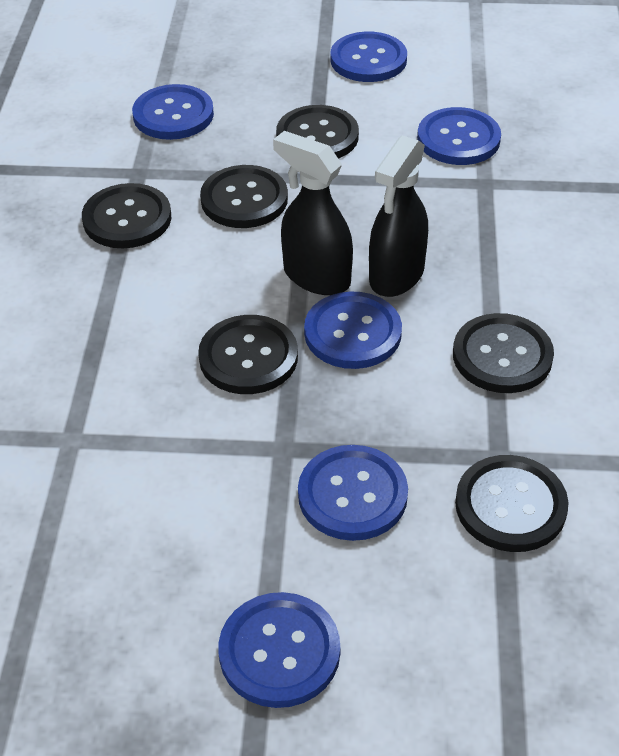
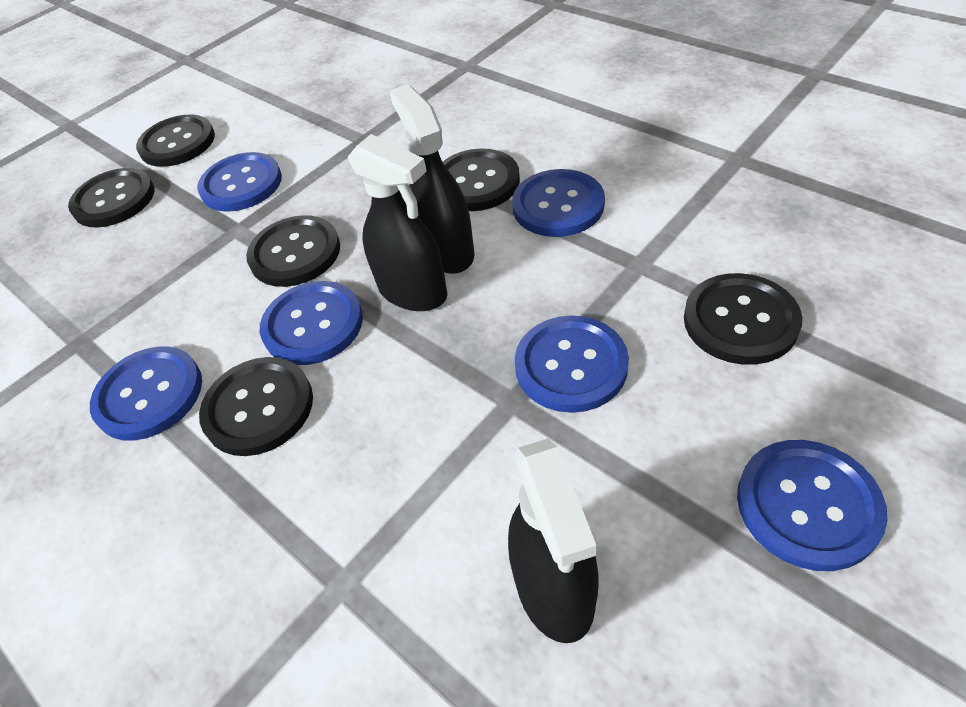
black spray bottle: 2 -> 3

